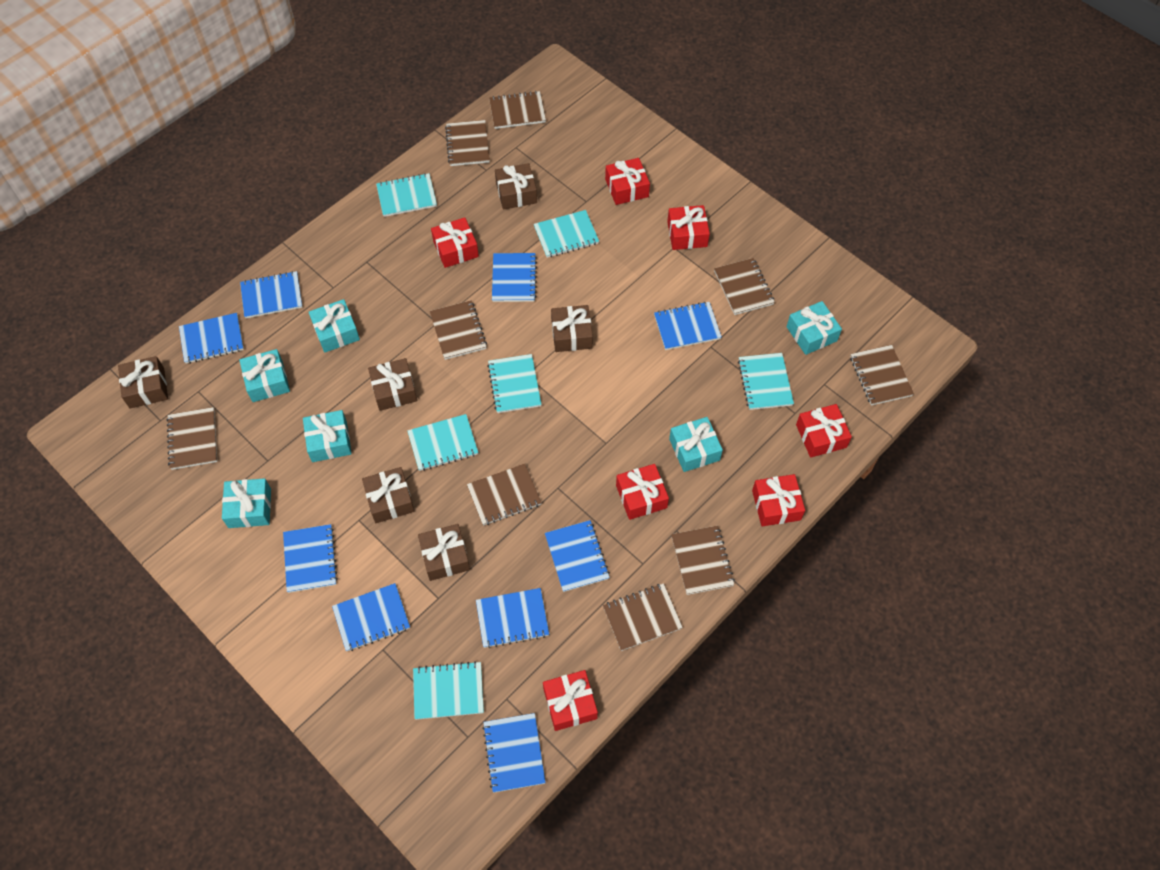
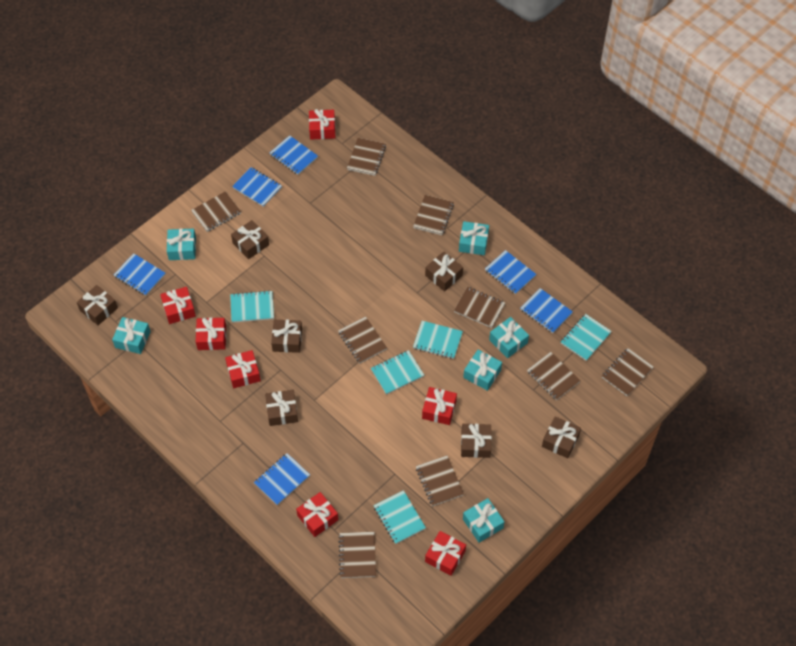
blue notebook: 9 -> 6
brown gift: 6 -> 7
turquoise notebook: 6 -> 5

